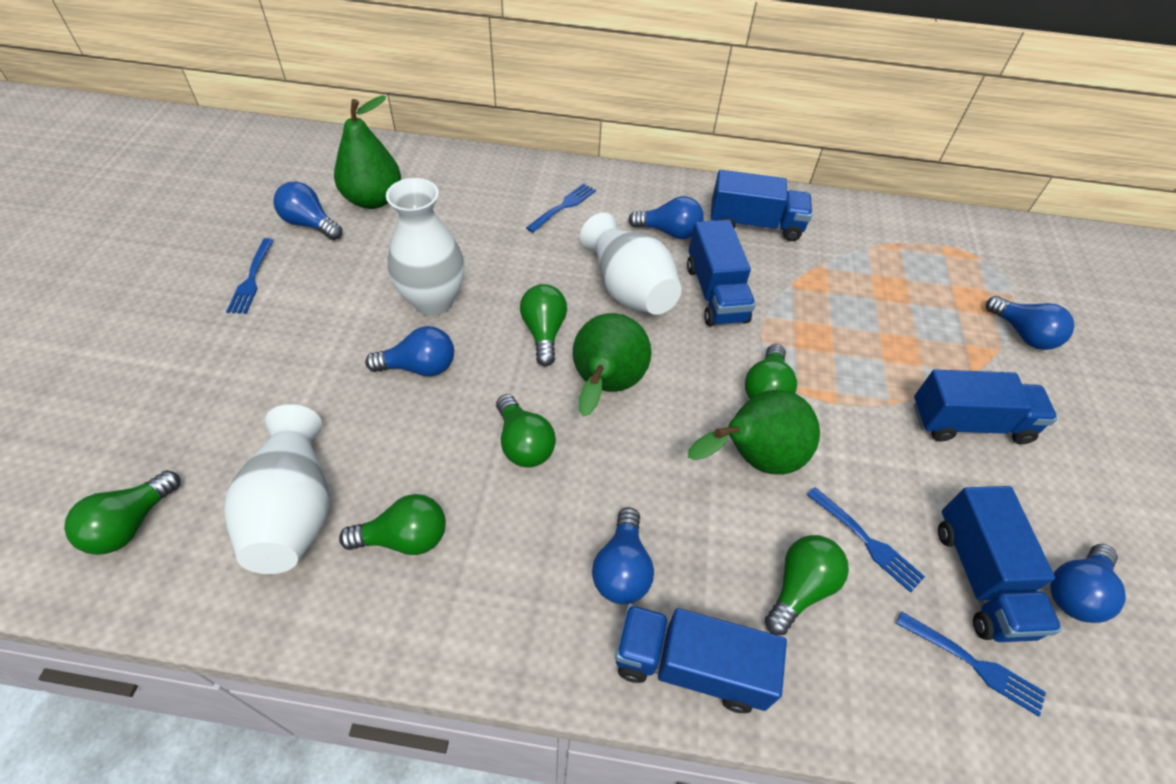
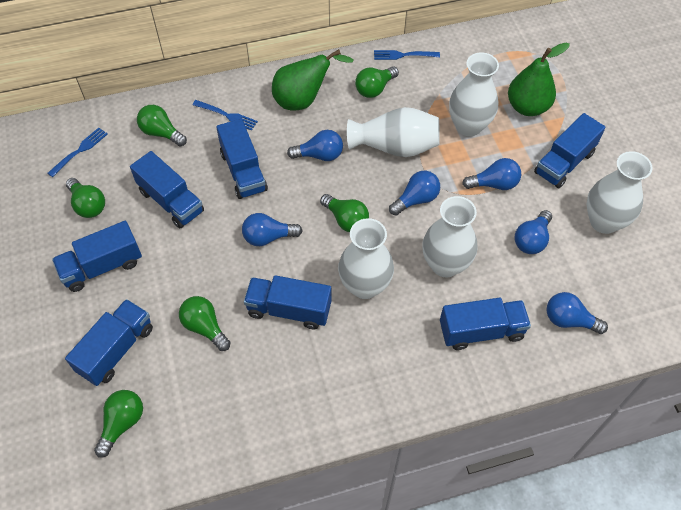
blue fork: 4 -> 3
blue truck: 5 -> 7
green pear: 3 -> 2
white vase: 3 -> 5

